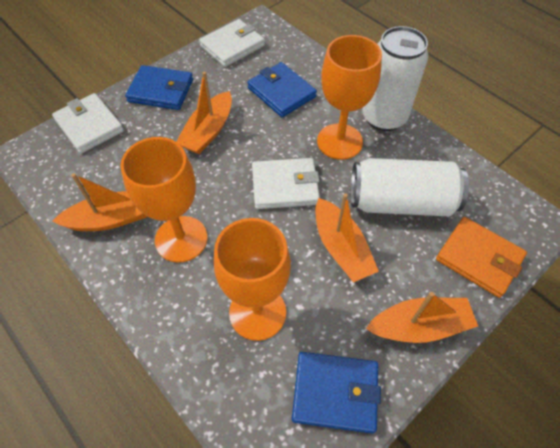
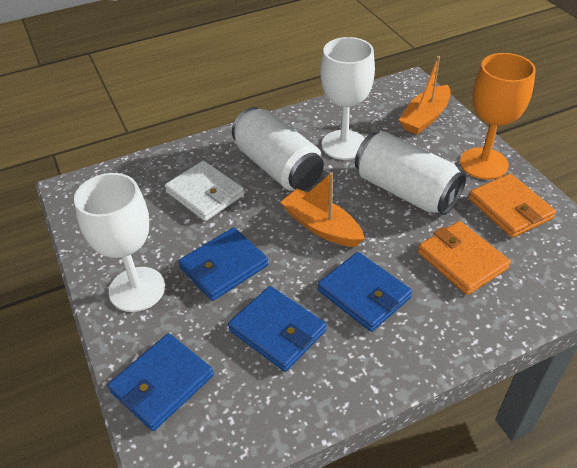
blue wallet: 3 -> 4
orange boat: 4 -> 2
orange goblet: 3 -> 1
orange wallet: 1 -> 2
white goblet: 0 -> 2
white wallet: 3 -> 1

